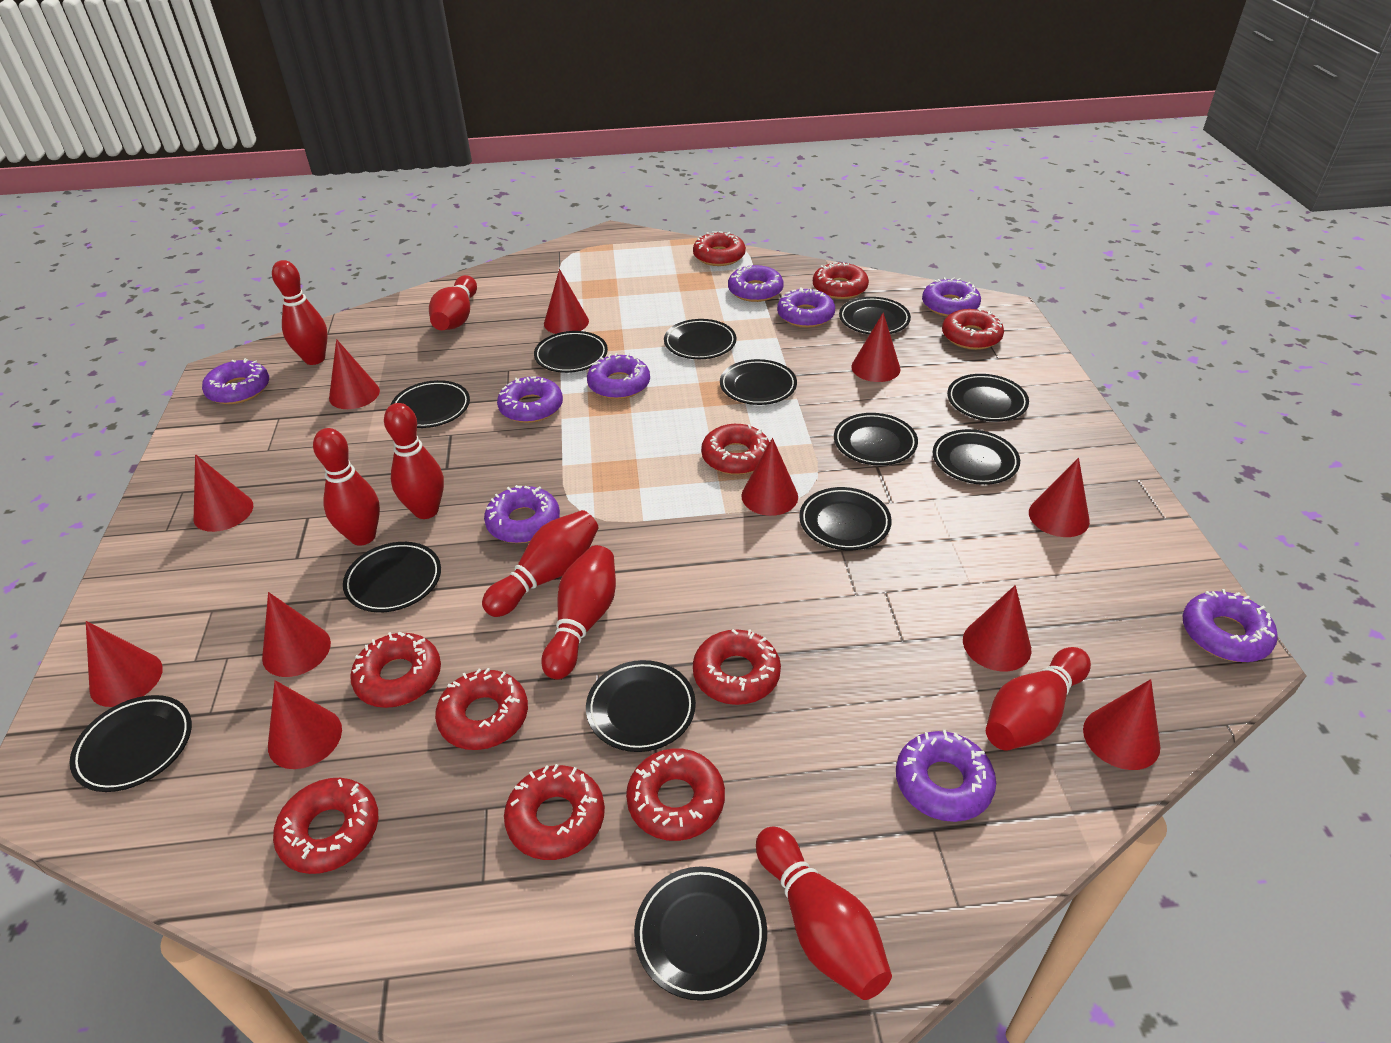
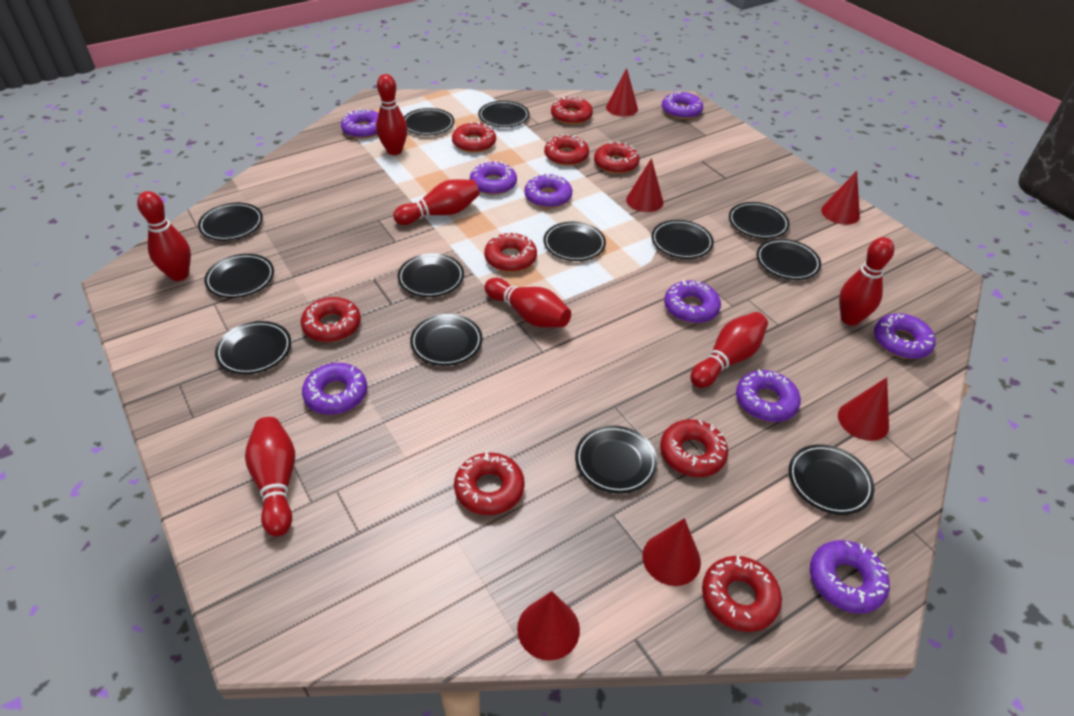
red bowling pin: 8 -> 7
red cone: 11 -> 6
red donut: 10 -> 9

